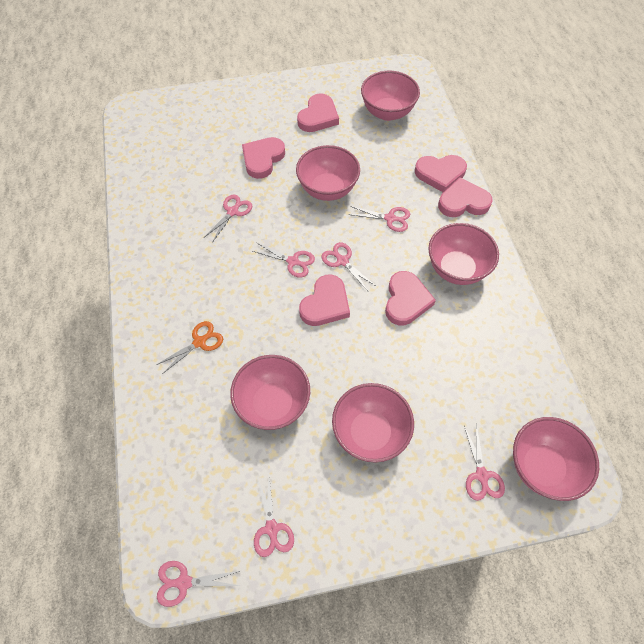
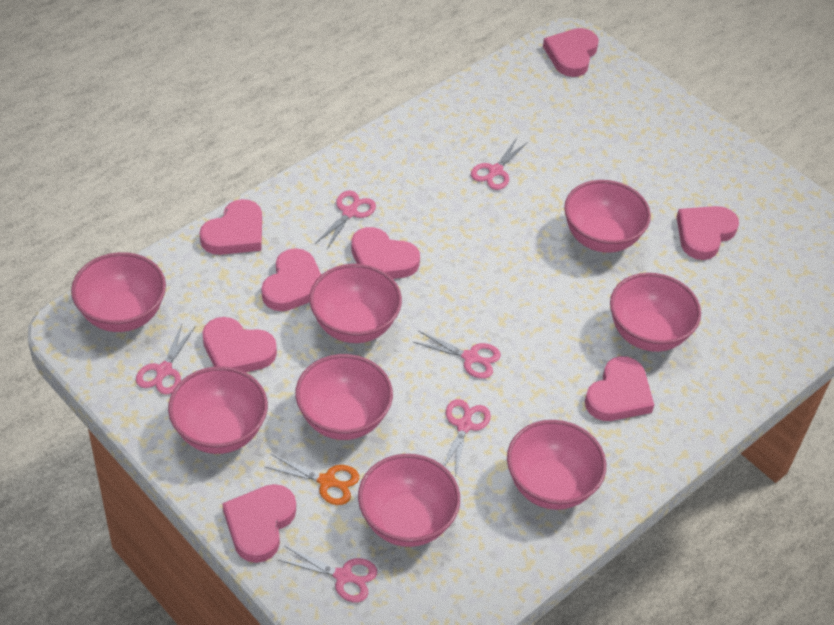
pink bowl: 6 -> 8
pink heart: 6 -> 8
pink scissors: 7 -> 6

